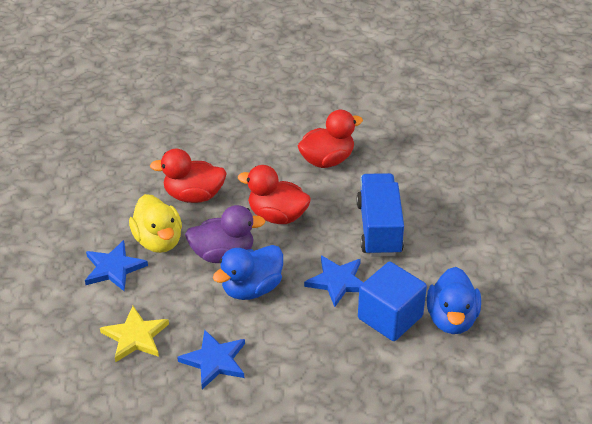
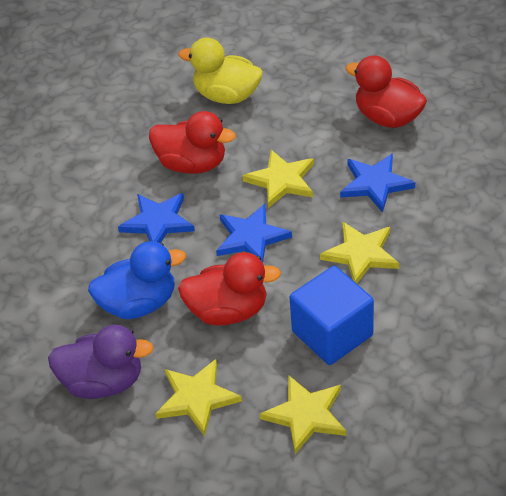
blue duck: 2 -> 1
blue truck: 1 -> 0
yellow star: 1 -> 4

